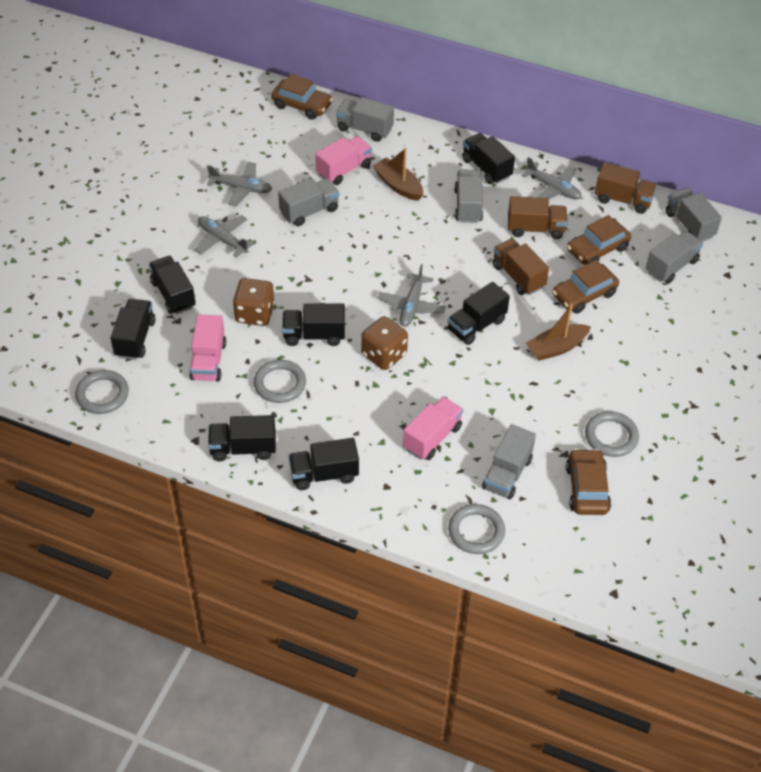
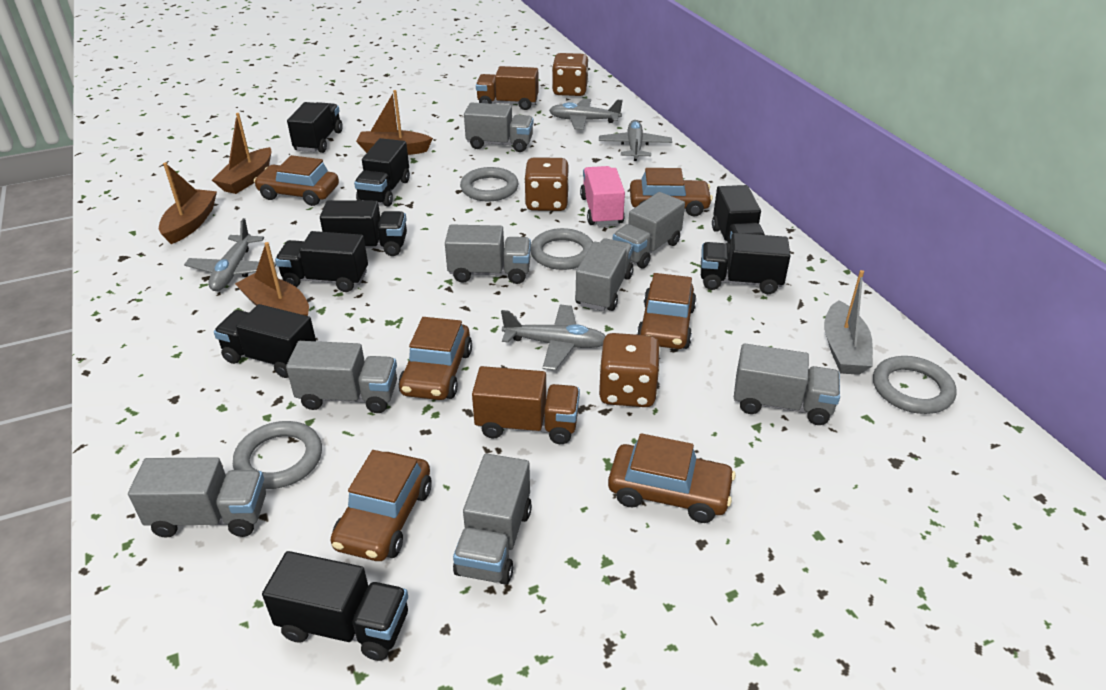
black truck: 7 -> 8
brown boat: 2 -> 4
brown car: 4 -> 6
brown dice: 2 -> 3
brown truck: 3 -> 2
grey boat: 0 -> 1
grey truck: 6 -> 8
pink truck: 3 -> 1

